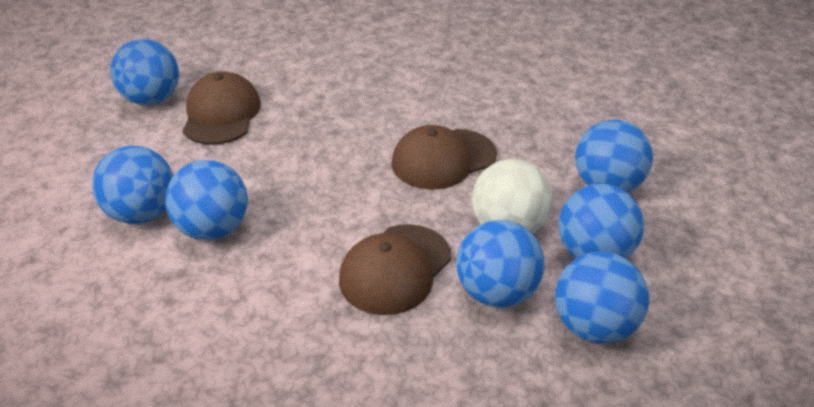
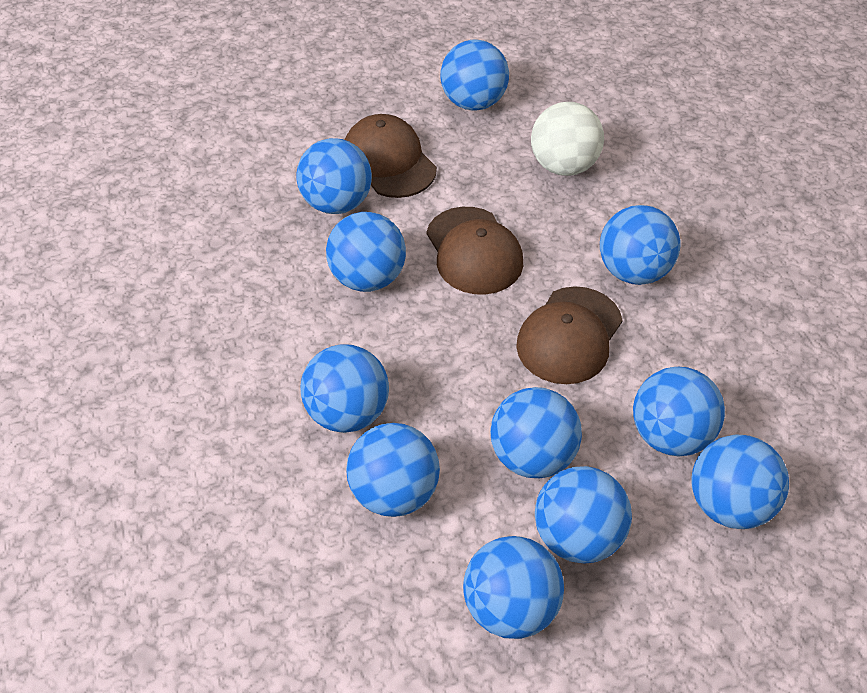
blue ball: 7 -> 11

